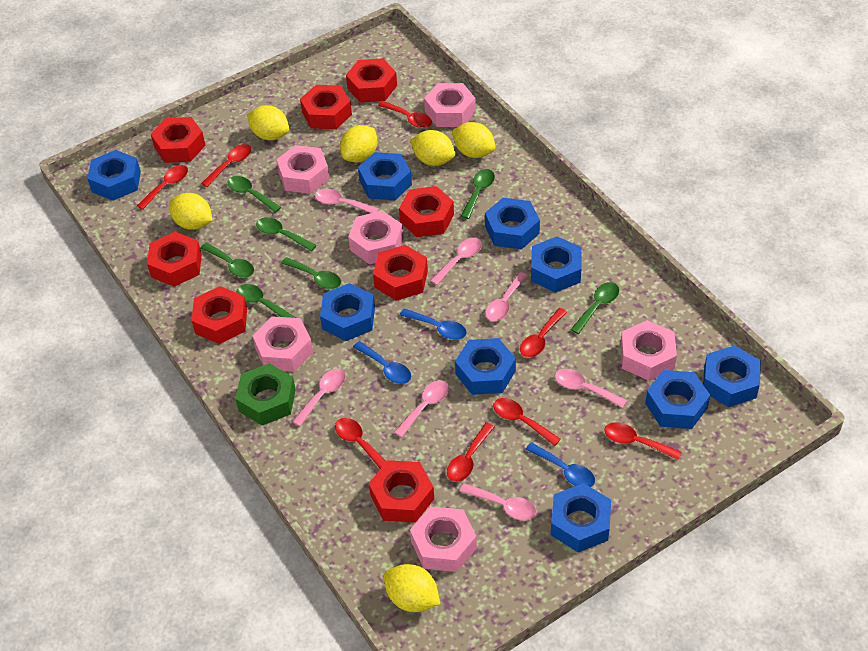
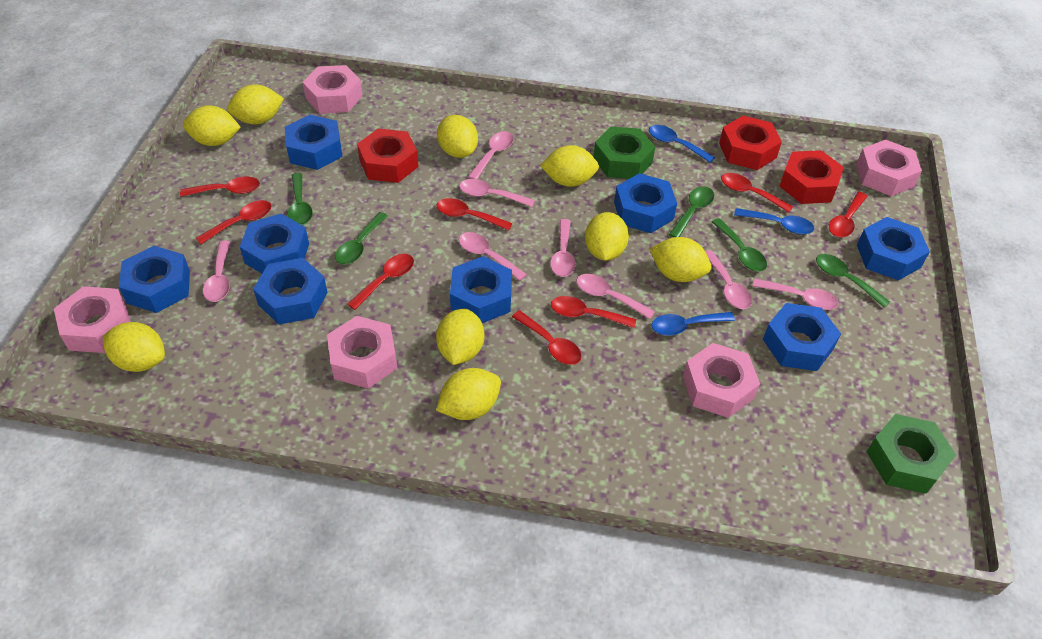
blue nut: 9 -> 8
green nut: 1 -> 2
green spoon: 7 -> 5
pink nut: 6 -> 5
pink spoon: 7 -> 8
red nut: 8 -> 3
yellow lemon: 6 -> 9

